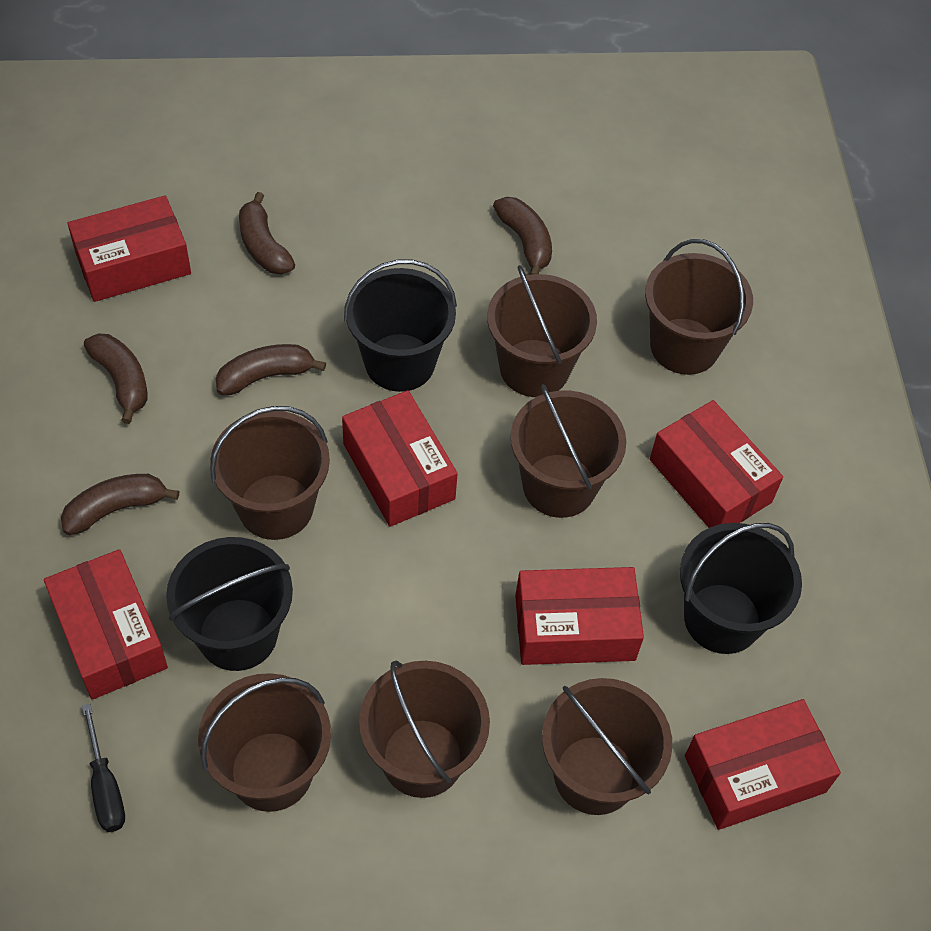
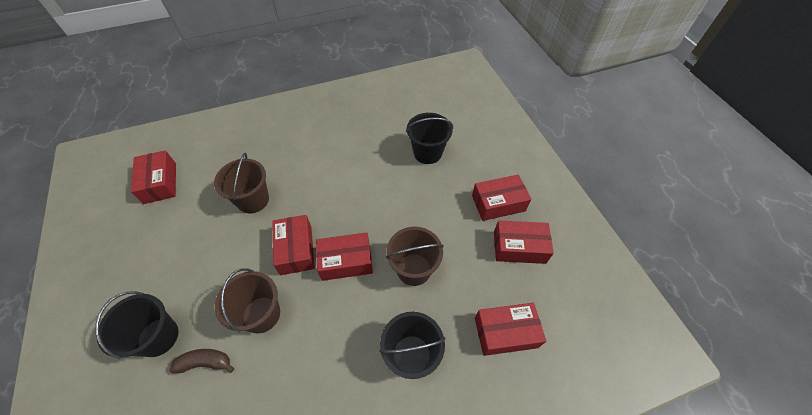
black screwdriver: 1 -> 0
brown banana: 5 -> 1
brown bucket: 7 -> 3

